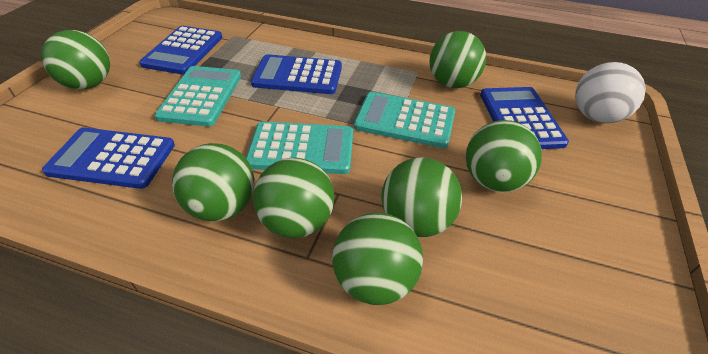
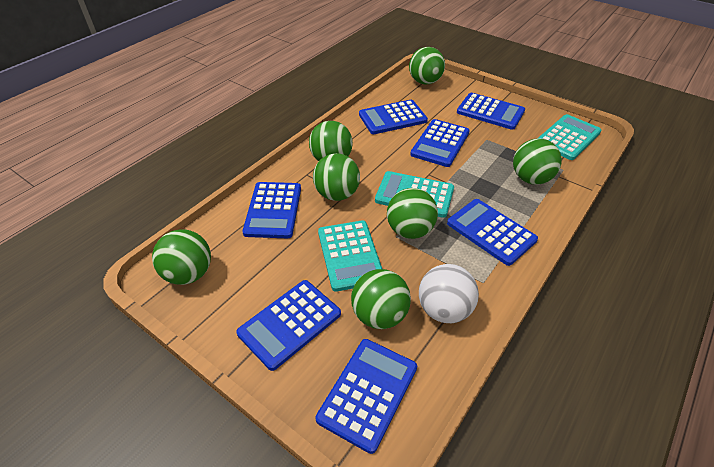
blue calculator: 4 -> 7

